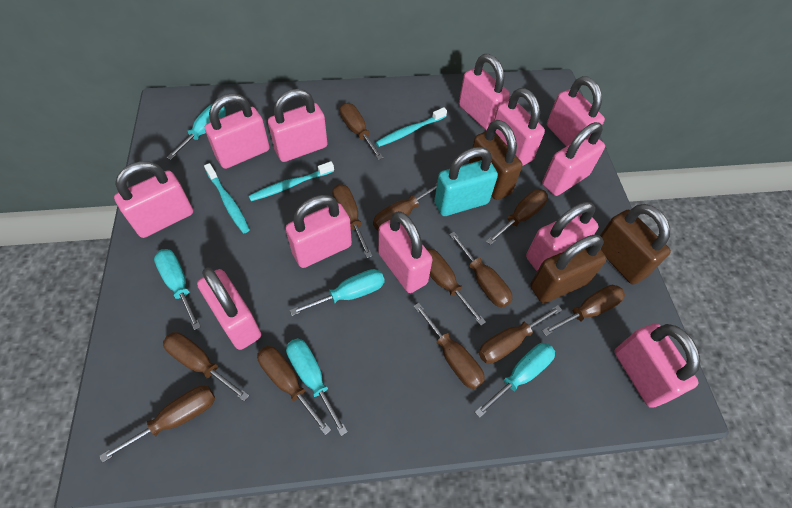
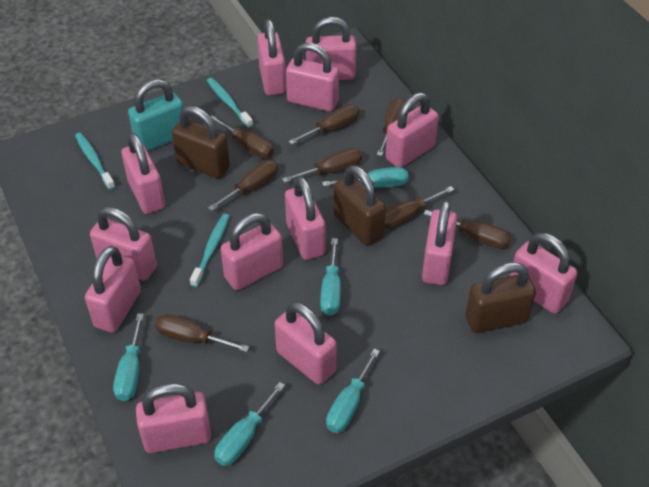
brown screwdriver: 12 -> 8
pink padlock: 12 -> 13

